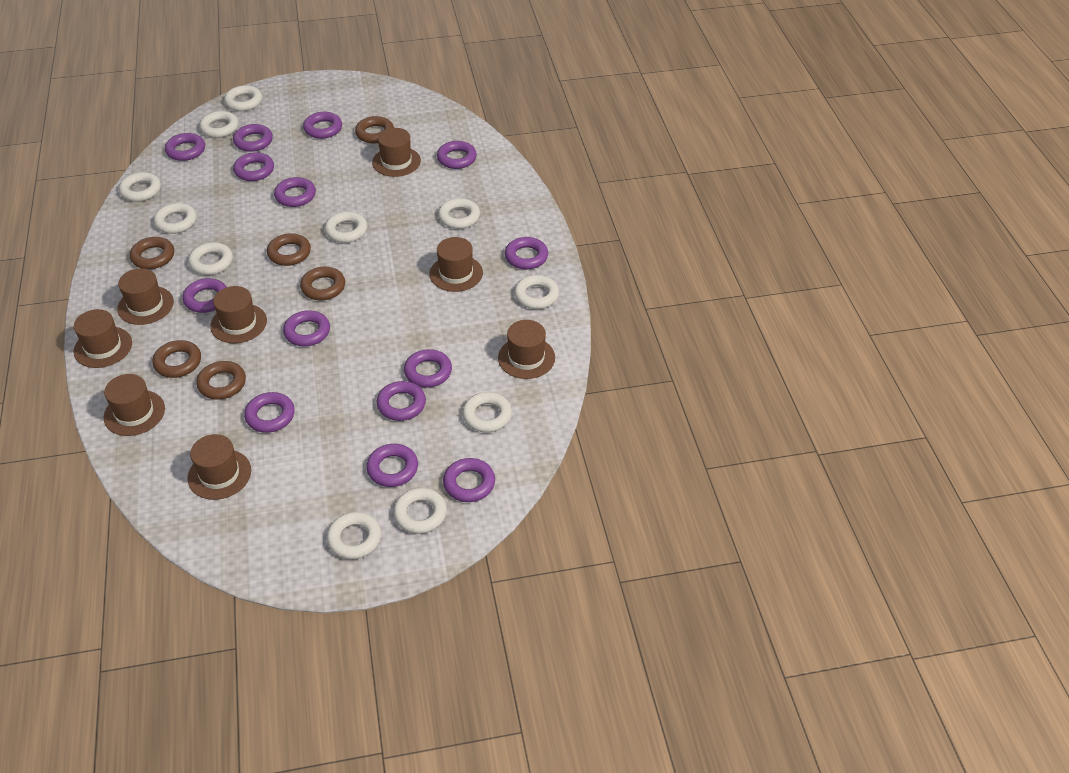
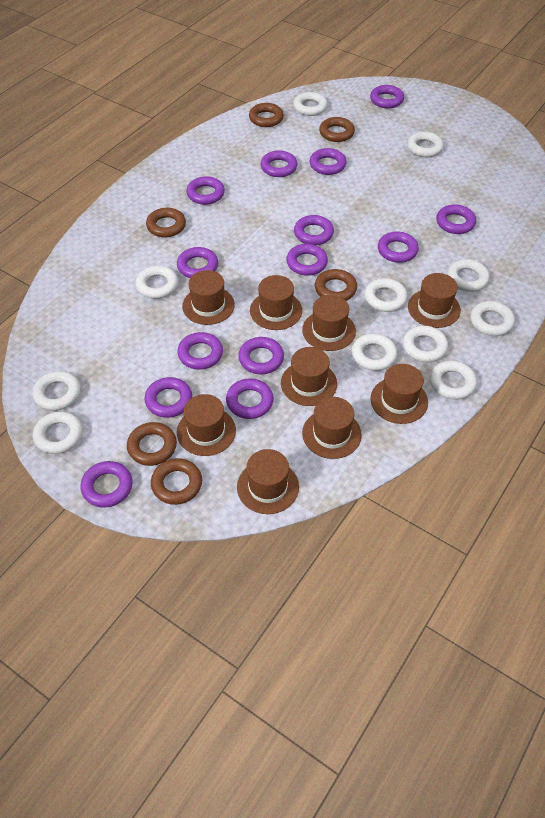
brown hat: 8 -> 9

